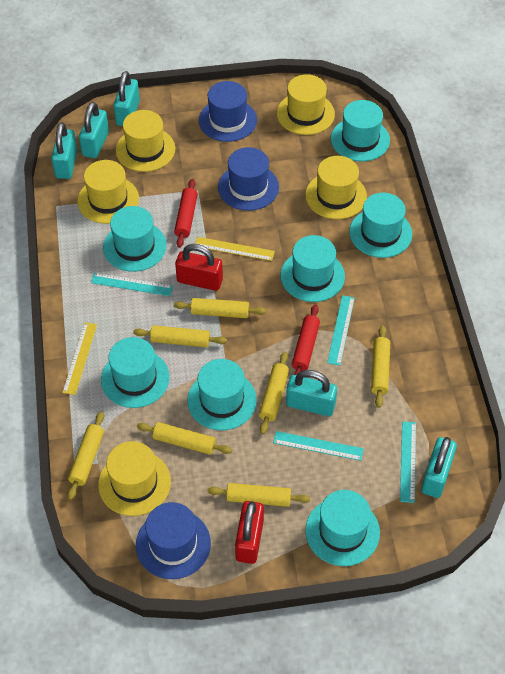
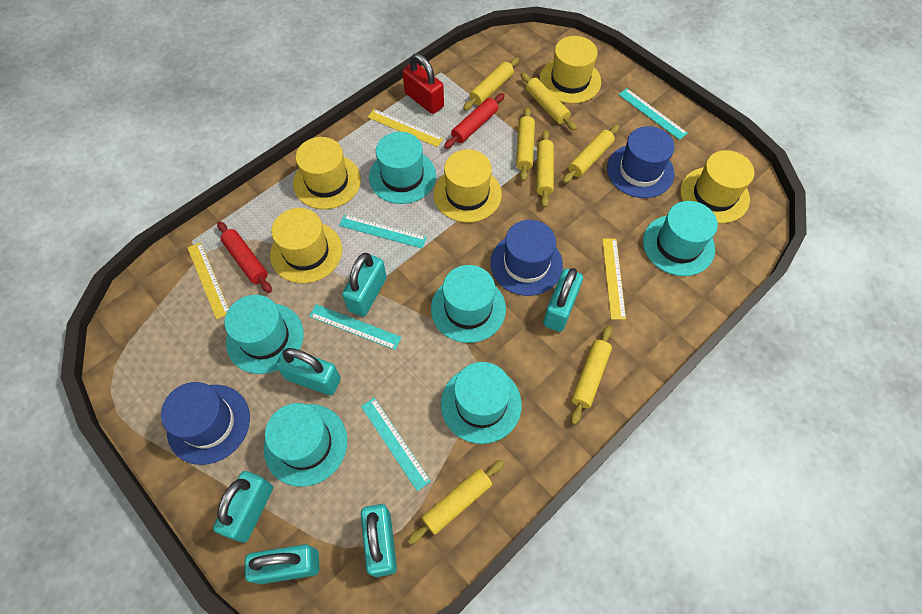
red padlock: 2 -> 1
turquoise hat: 7 -> 6
turquoise padlock: 5 -> 6
yellow ruler: 2 -> 3

